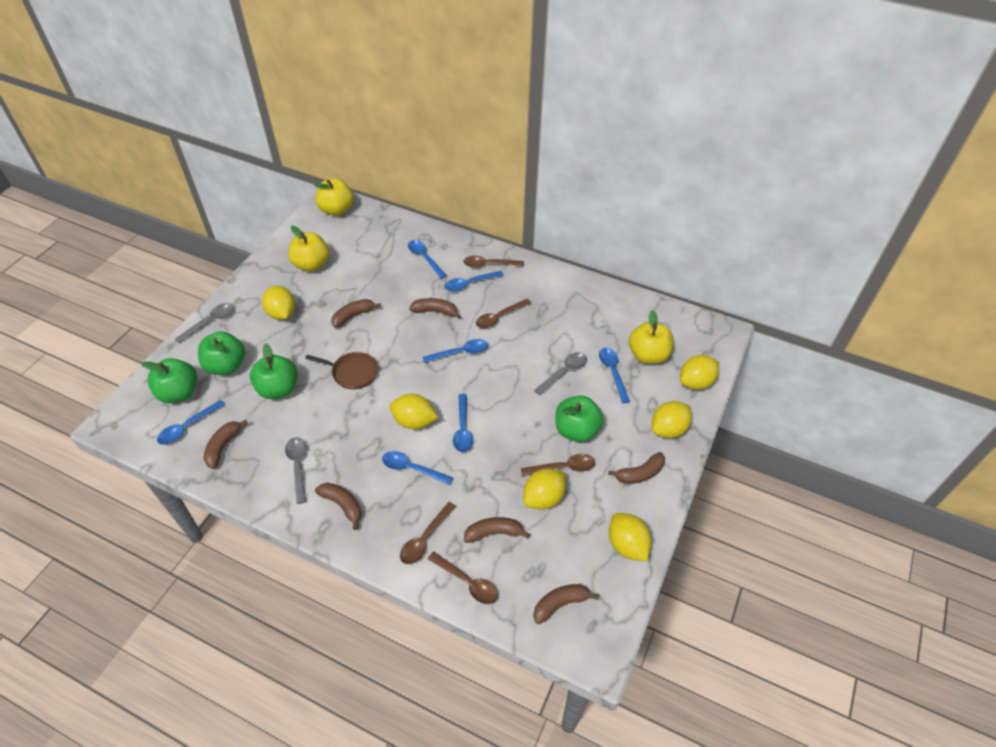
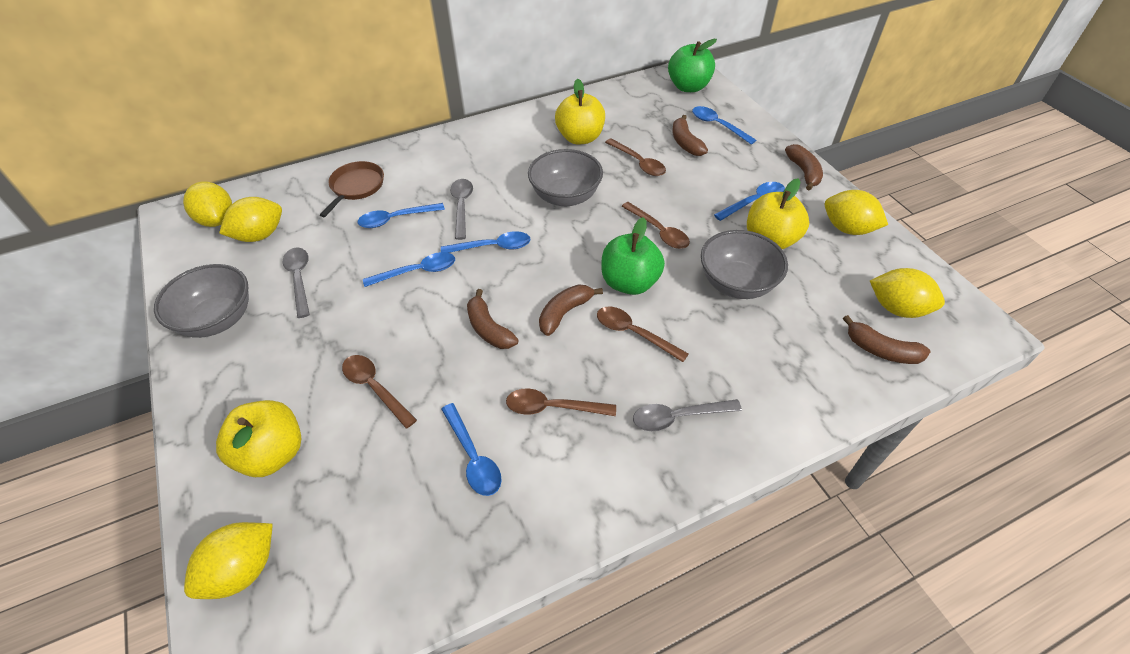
blue spoon: 7 -> 6
brown banana: 7 -> 5
green apple: 4 -> 2
grey bowl: 0 -> 3
yellow lemon: 6 -> 5

